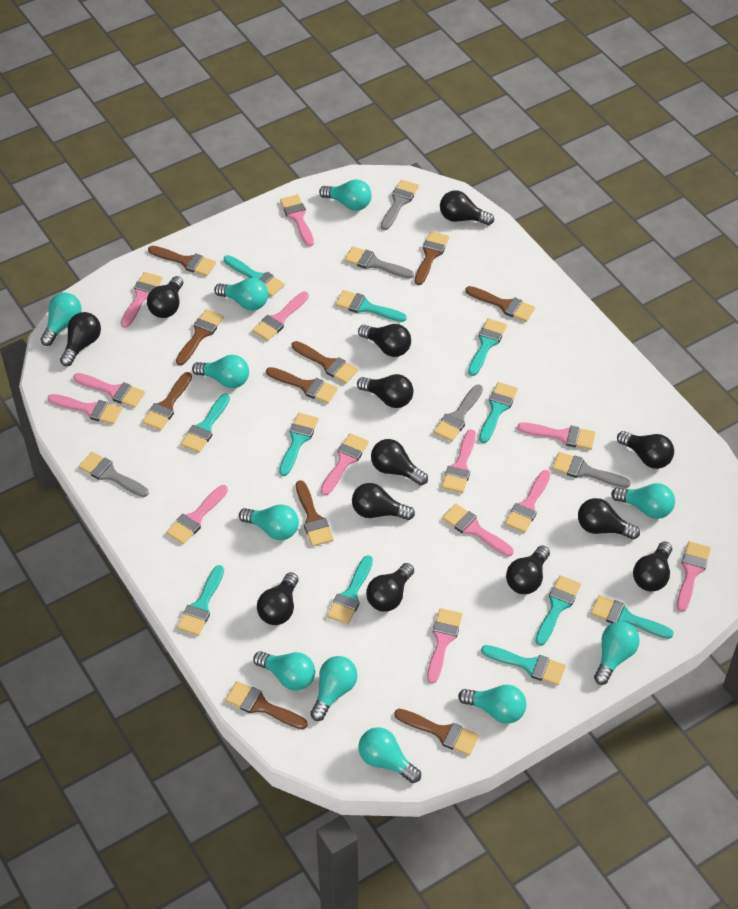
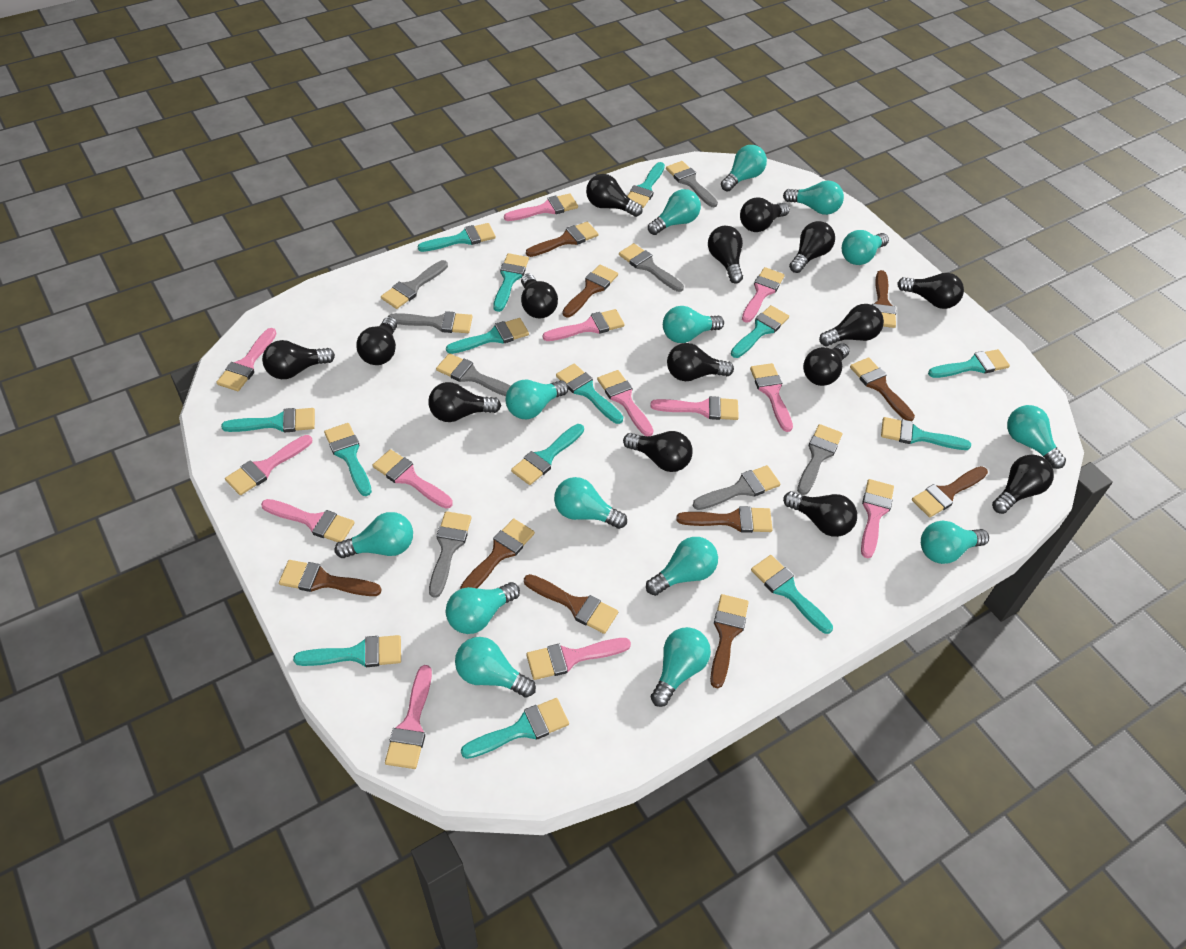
black light bulb: 13 -> 15
grey brush: 5 -> 8
turquoise brush: 11 -> 14
turquoise light bulb: 11 -> 14

